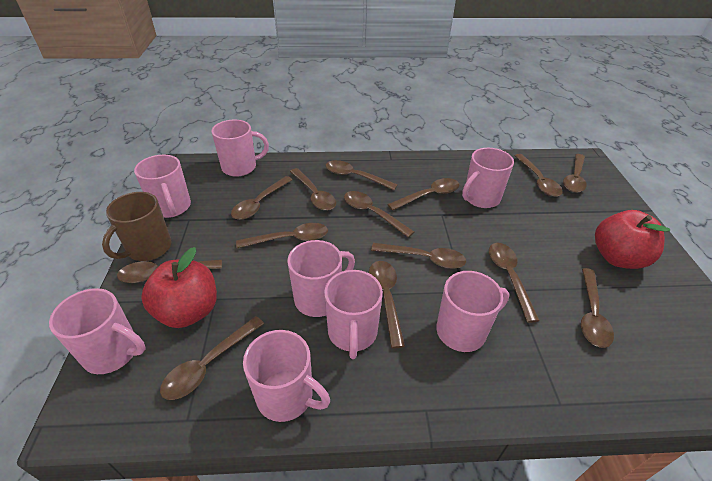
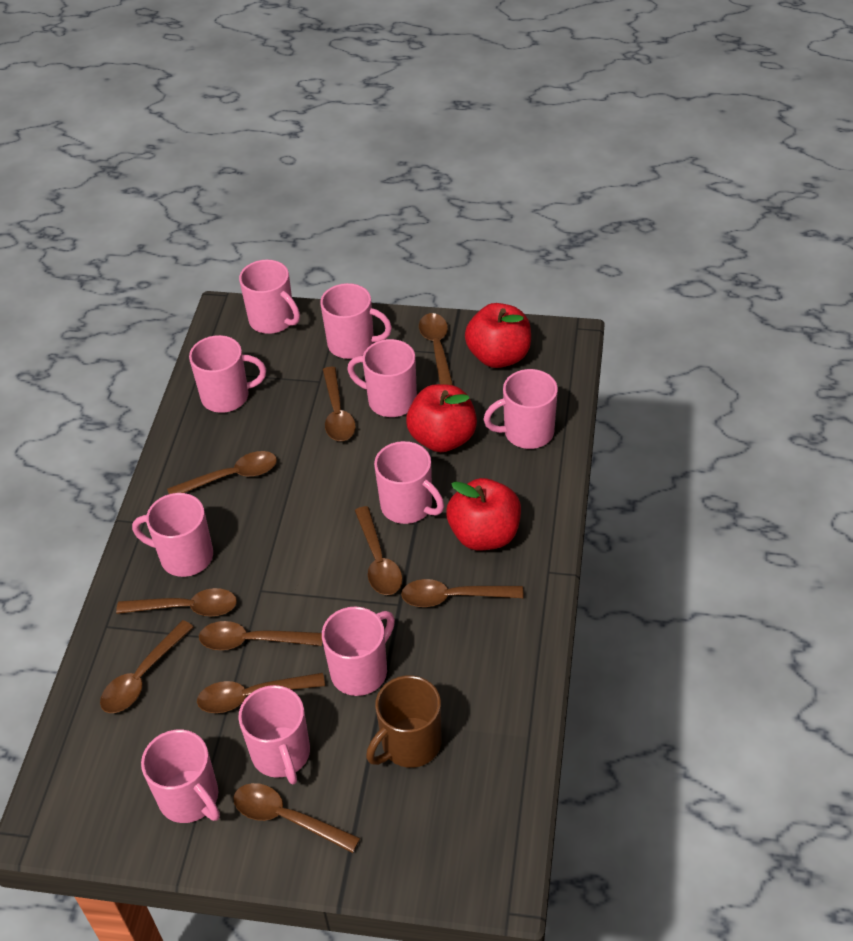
brown spoon: 14 -> 10
pink mug: 8 -> 10
red apple: 2 -> 3

